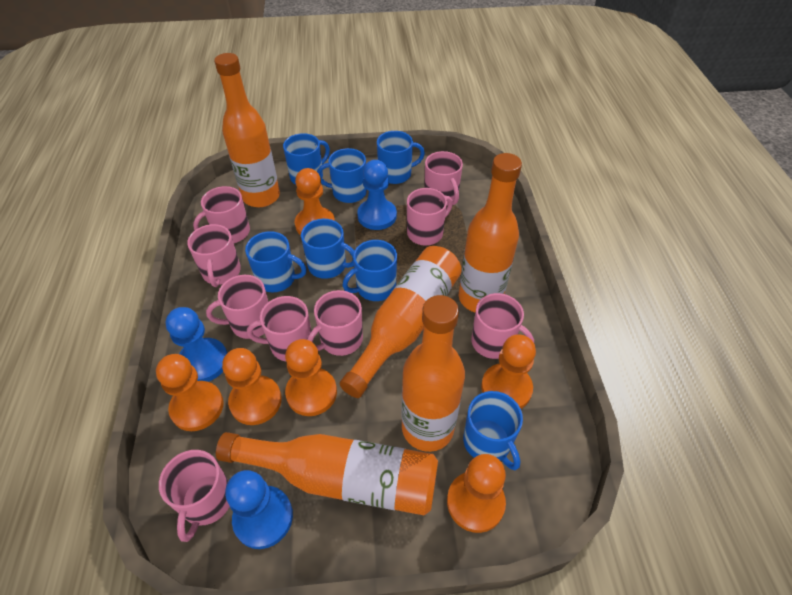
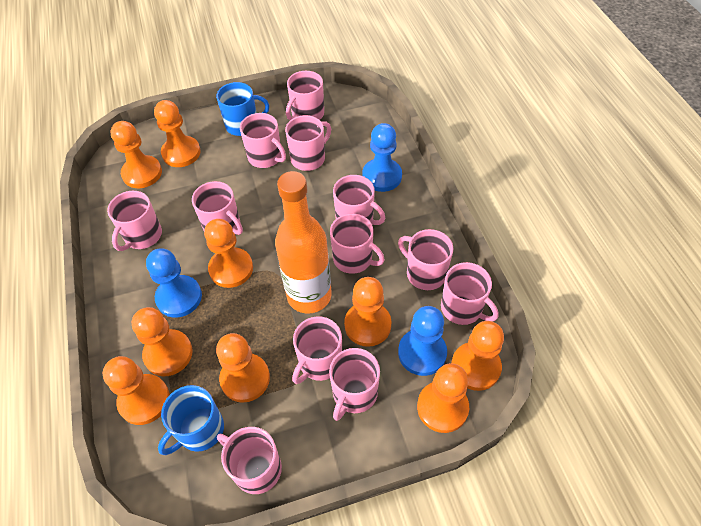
blue mug: 7 -> 2
orange bottle: 5 -> 1
orange pawn: 6 -> 9
pink mug: 9 -> 12

